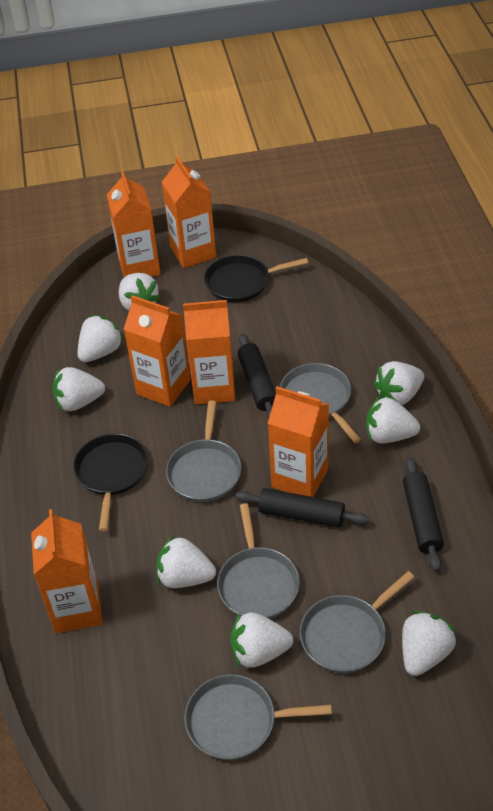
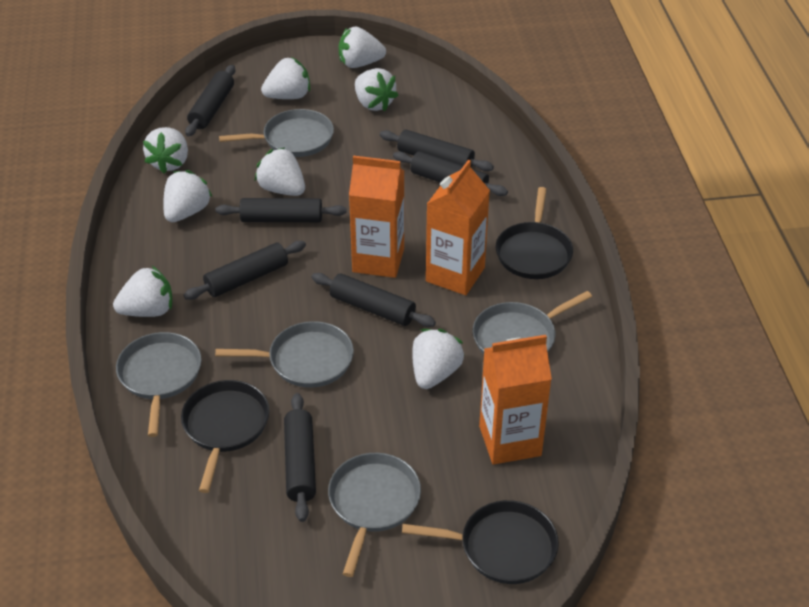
black pan: 2 -> 3
black rolling pin: 3 -> 7
orange carton: 6 -> 3

